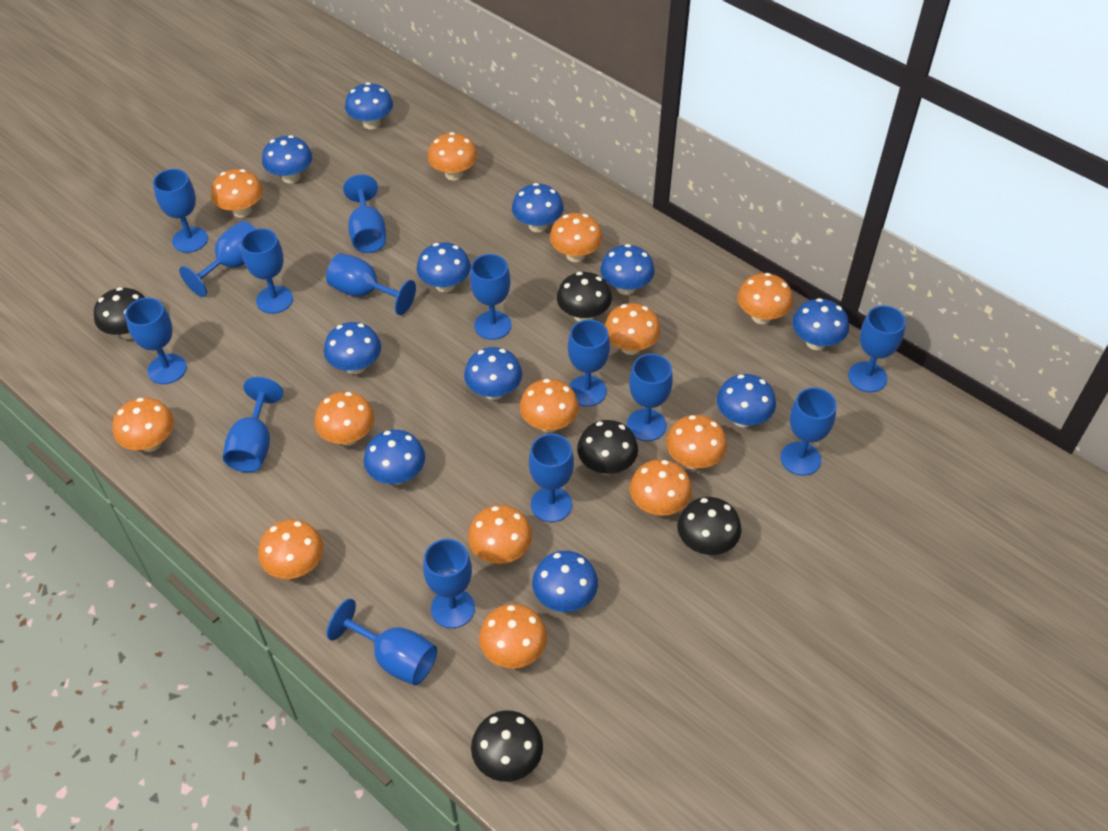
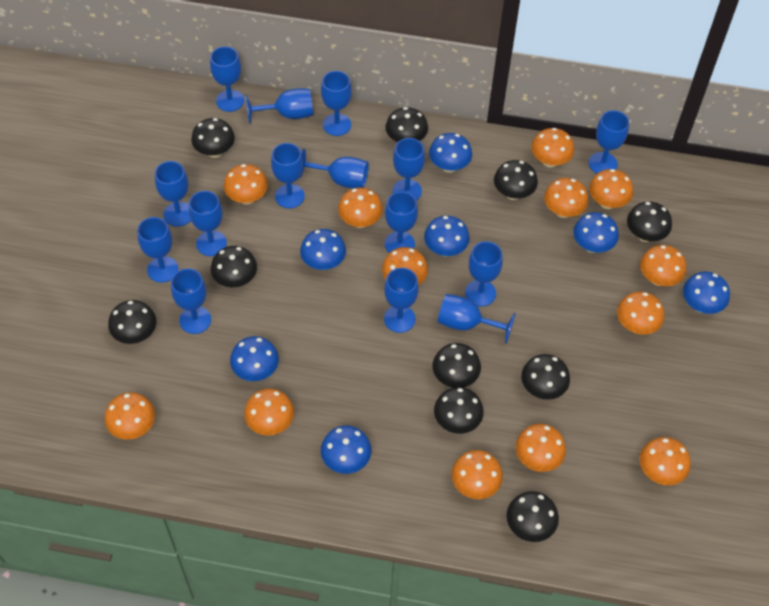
black mushroom: 5 -> 10
blue mushroom: 11 -> 7

